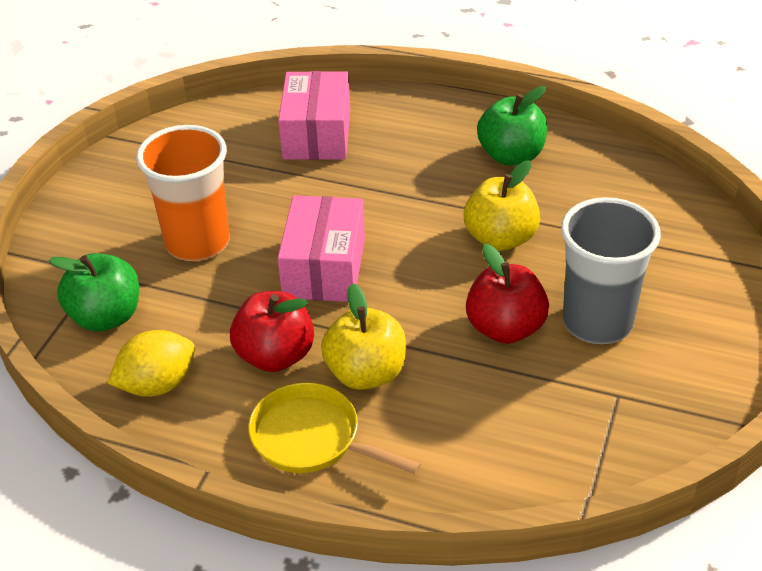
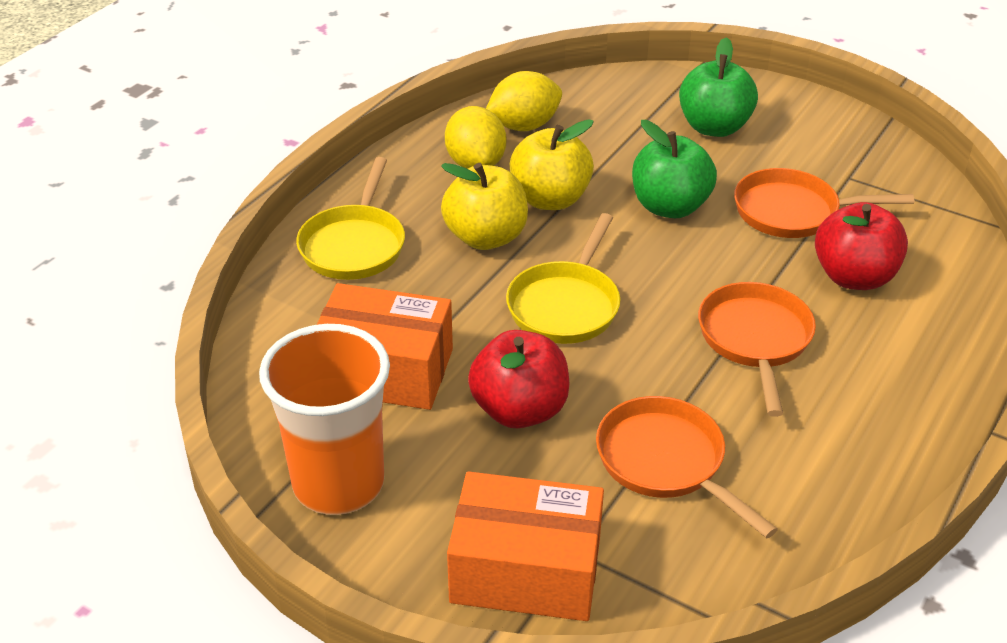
grey cup: 1 -> 0
orange box: 0 -> 2
orange pan: 0 -> 3
pink box: 2 -> 0
yellow lemon: 1 -> 2
yellow pan: 1 -> 2

